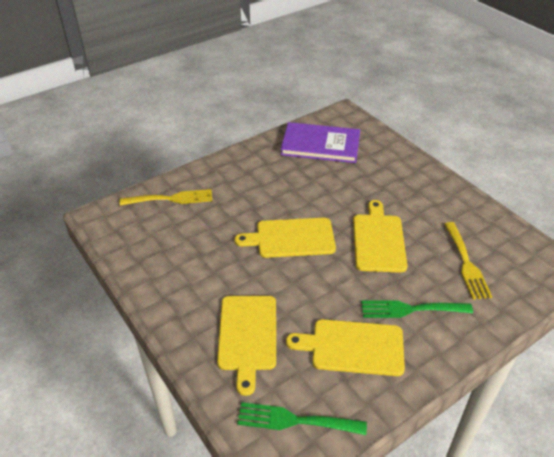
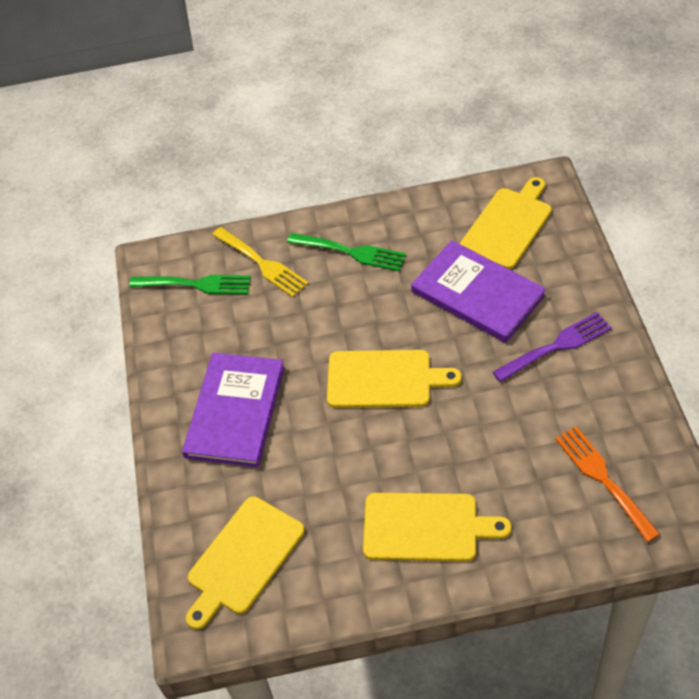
orange fork: 0 -> 1
purple book: 1 -> 2
purple fork: 0 -> 1
yellow fork: 2 -> 1

